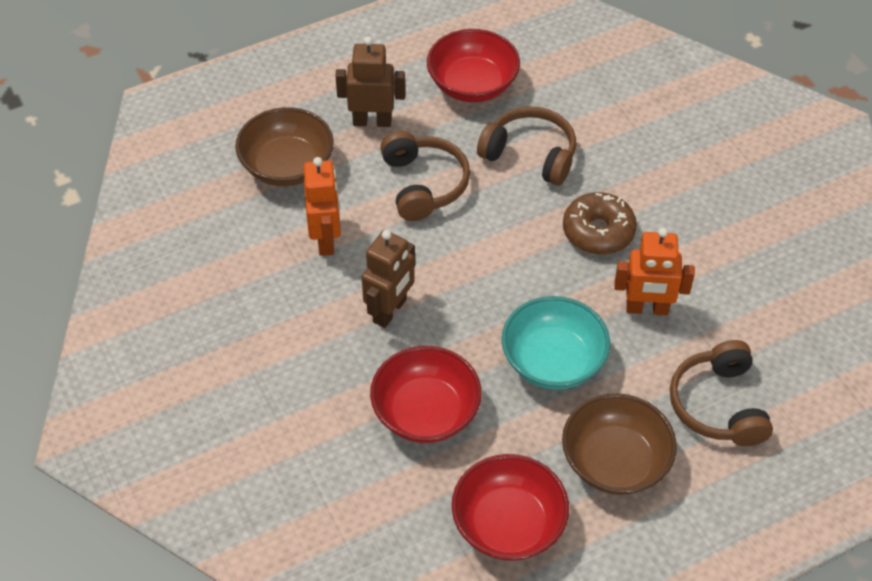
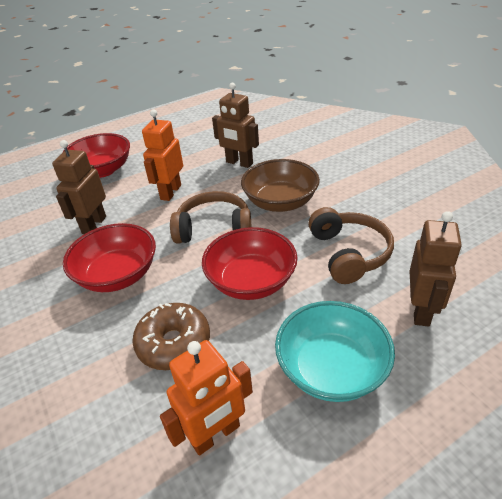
brown bowl: 2 -> 1
brown headphones: 3 -> 2
brown robot: 2 -> 3

